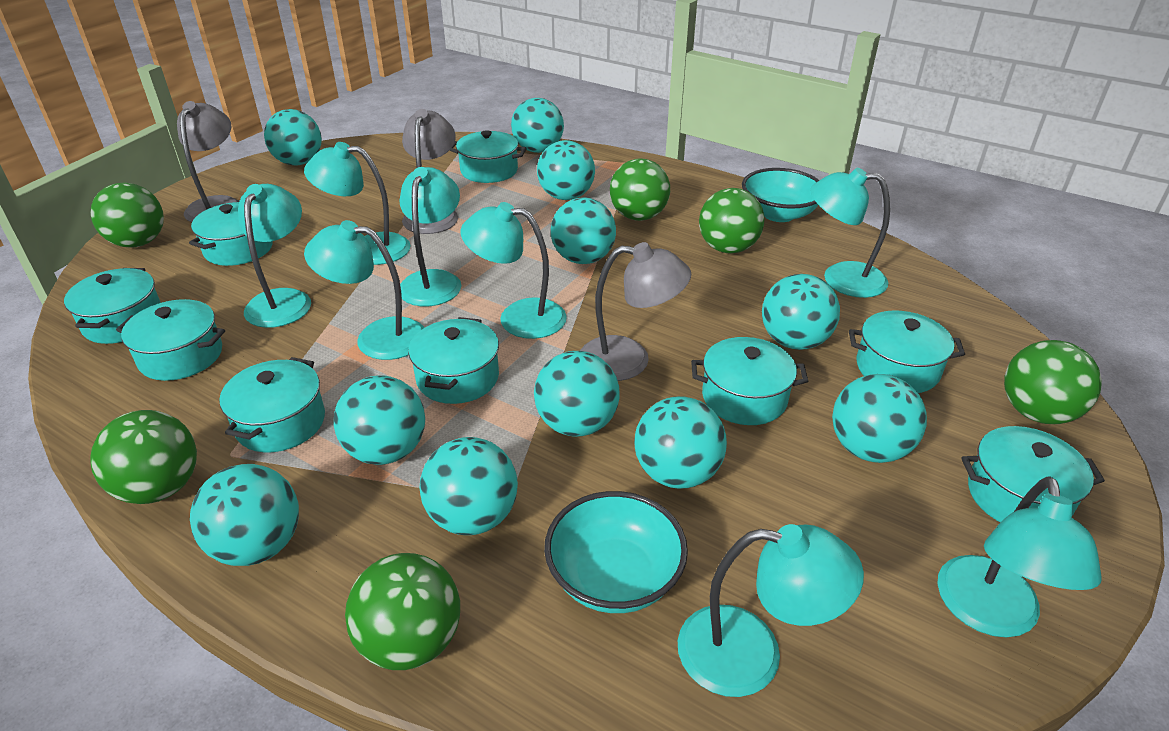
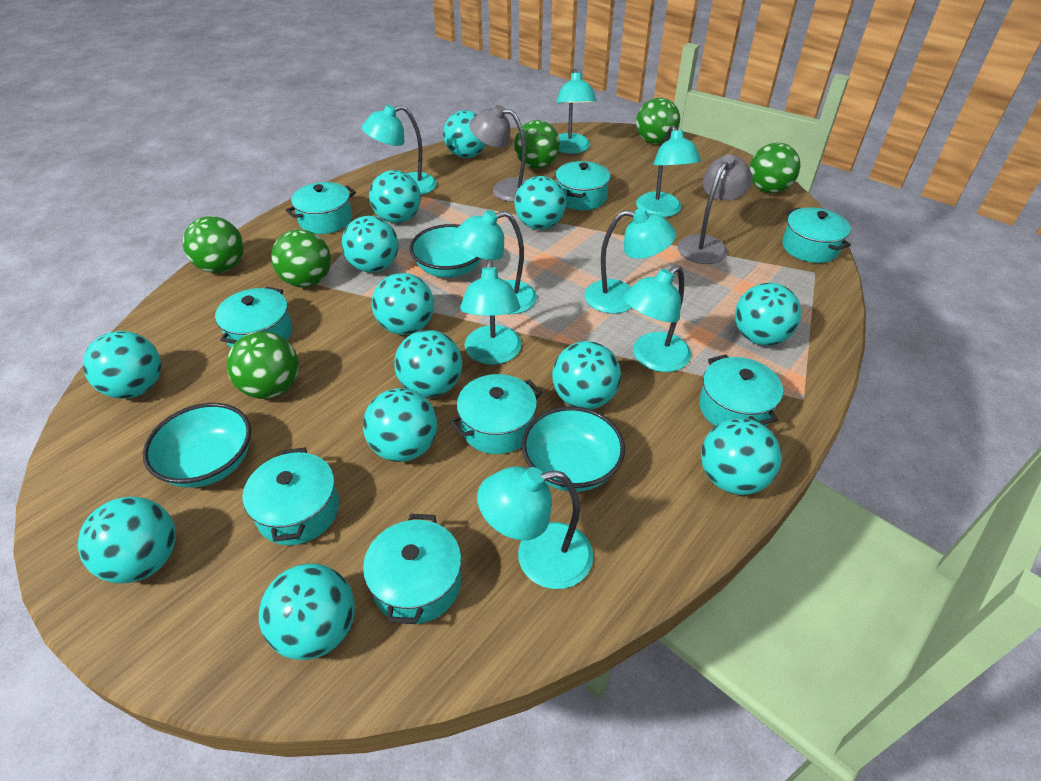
grey lamp: 3 -> 2
turquoise ball: 11 -> 13
turquoise bowl: 2 -> 3
turquoise pot: 9 -> 8

